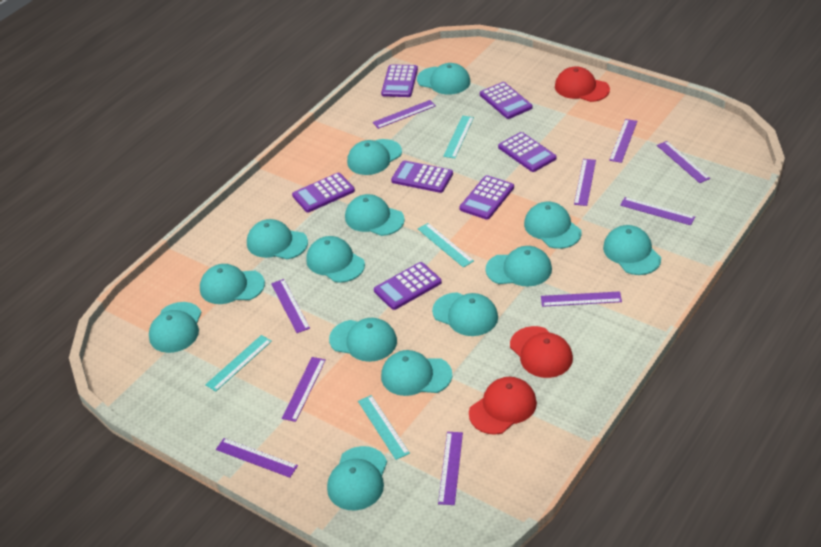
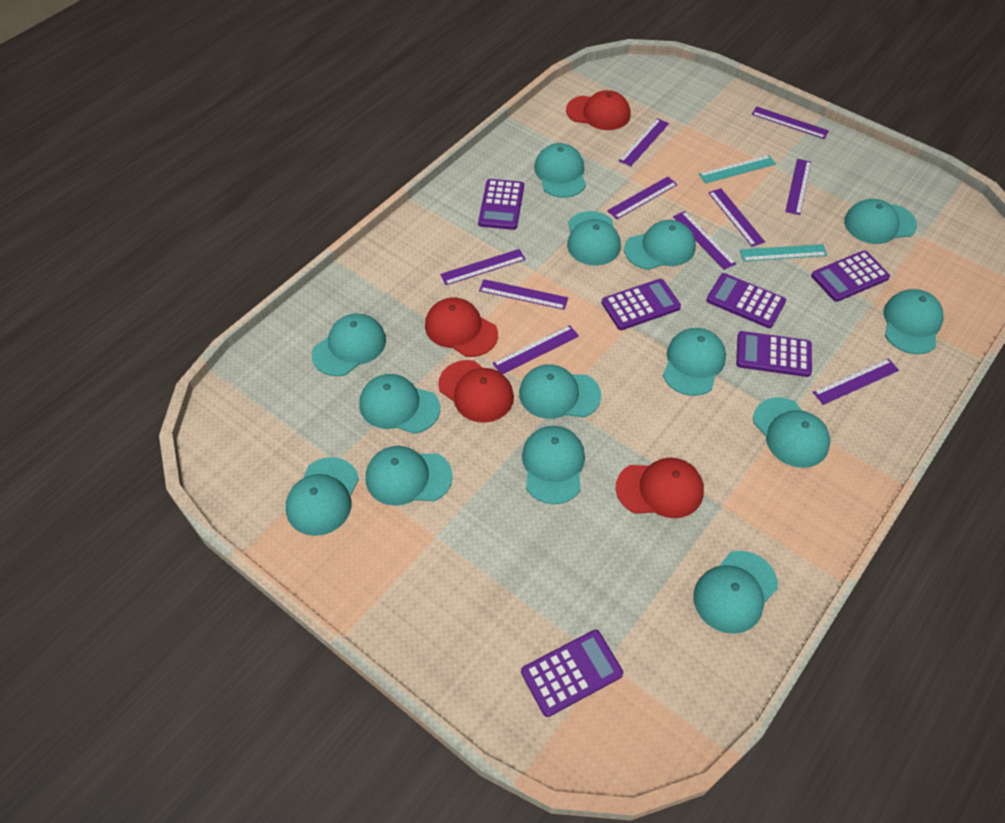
purple calculator: 7 -> 6
red cap: 3 -> 4
turquoise ruler: 4 -> 2

